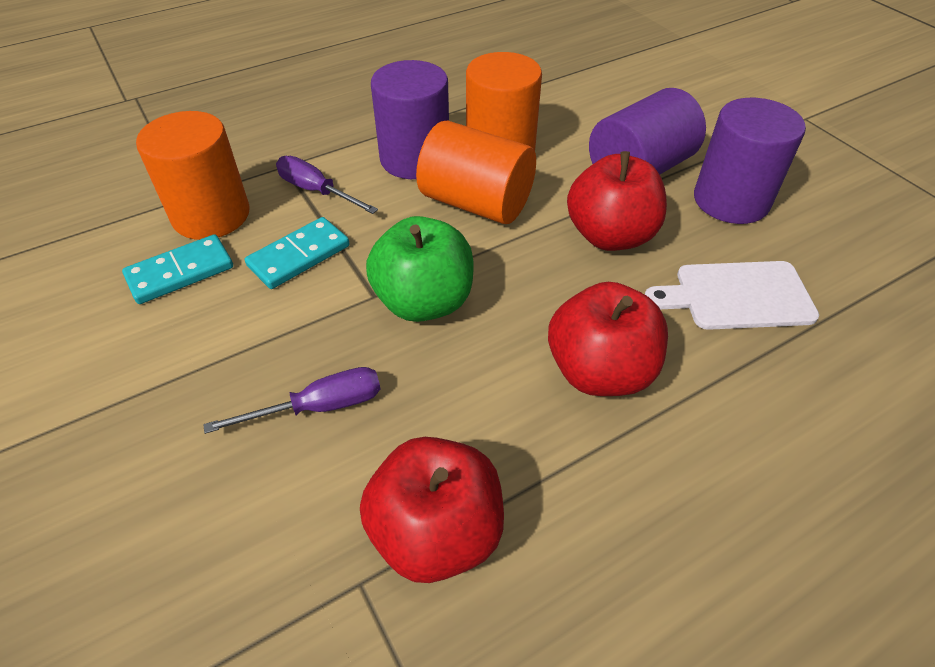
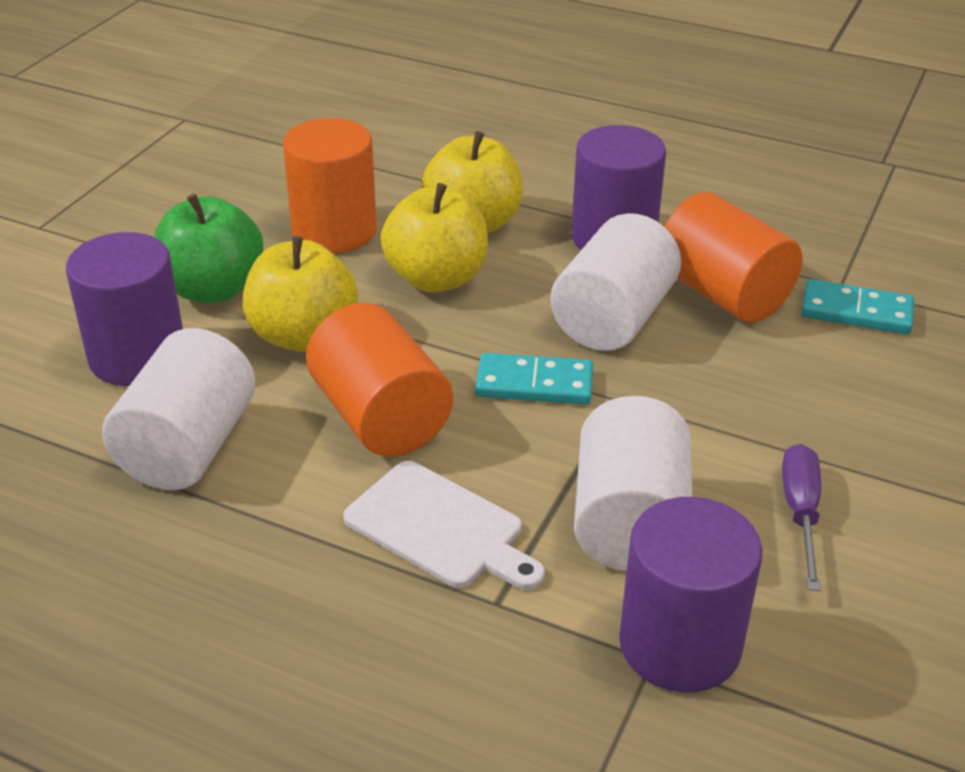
purple screwdriver: 2 -> 1
red apple: 3 -> 0
white cylinder: 0 -> 3
yellow apple: 0 -> 3

